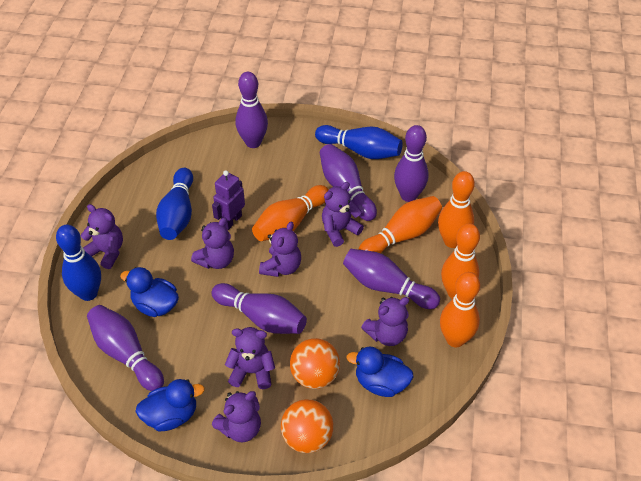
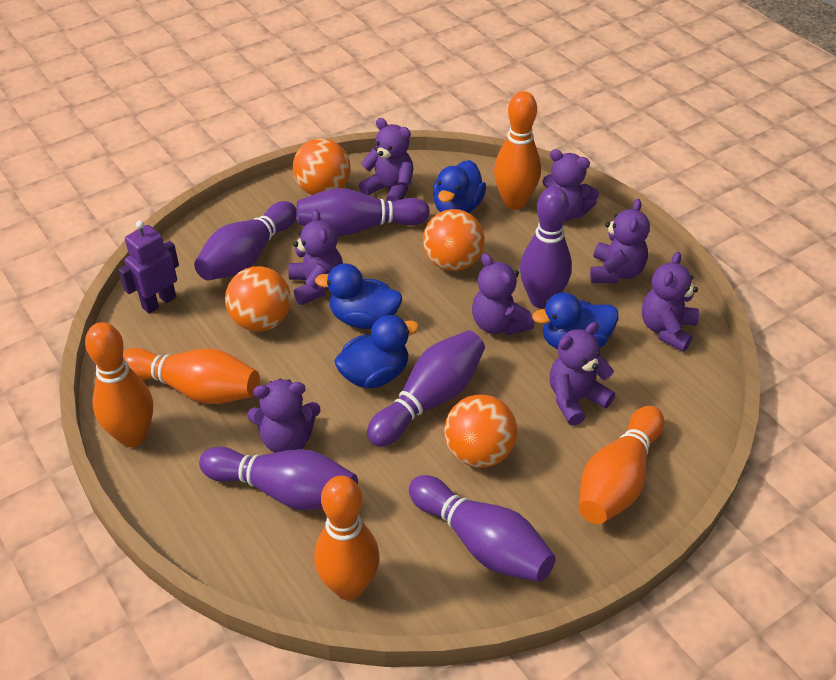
blue bowling pin: 3 -> 0
blue duck: 3 -> 4
orange ball: 2 -> 4
purple teddy bear: 7 -> 8

